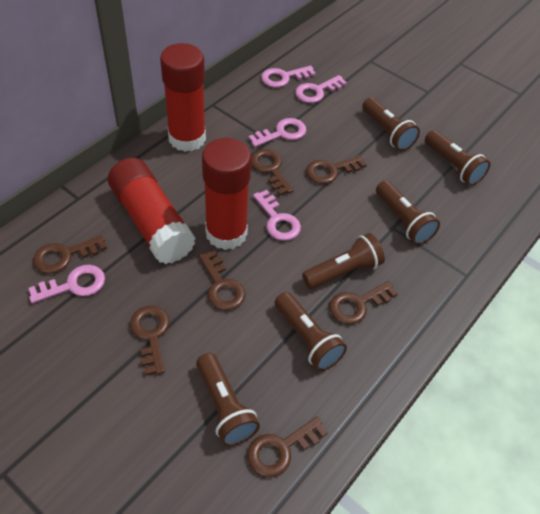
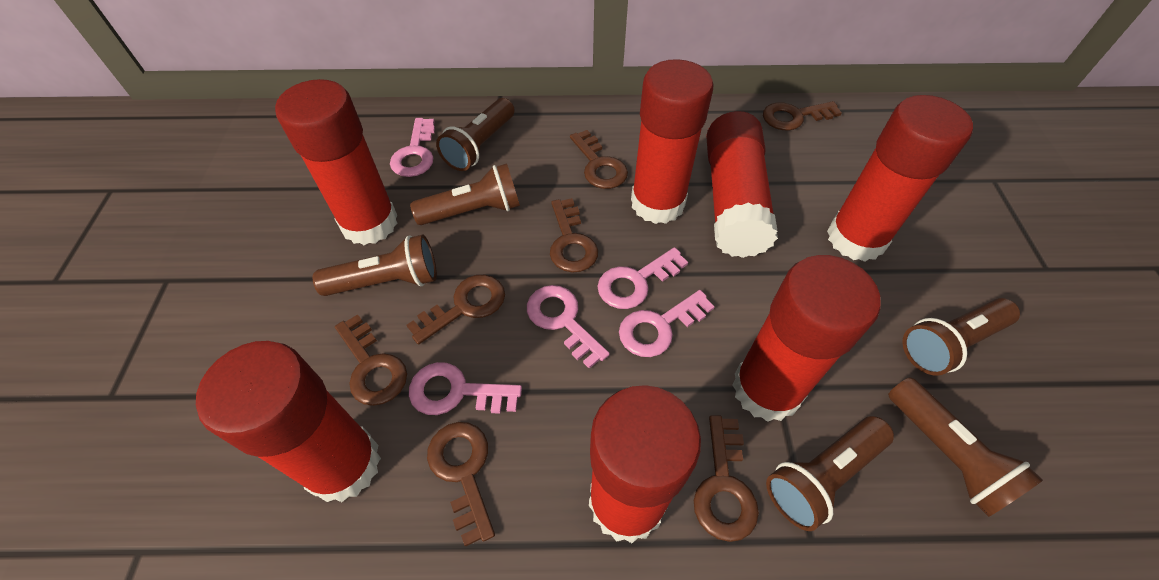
red glue stick: 3 -> 7

